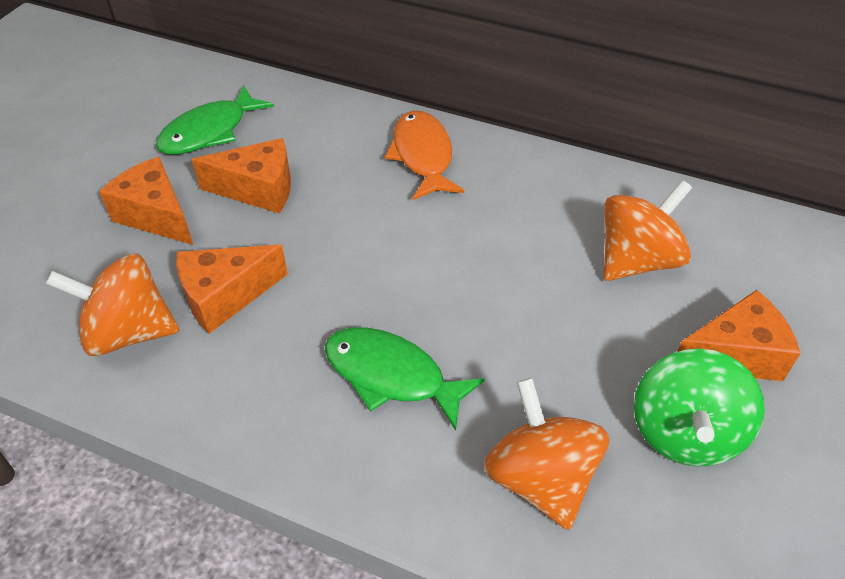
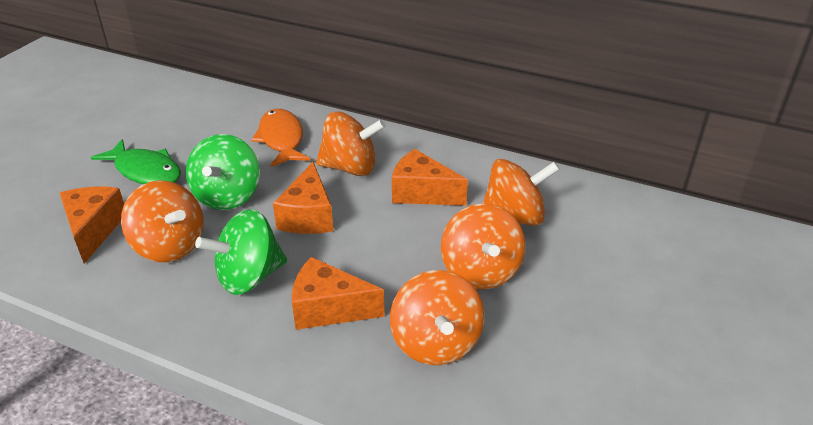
green fish: 2 -> 1
green spinning top: 1 -> 2
orange spinning top: 3 -> 5

